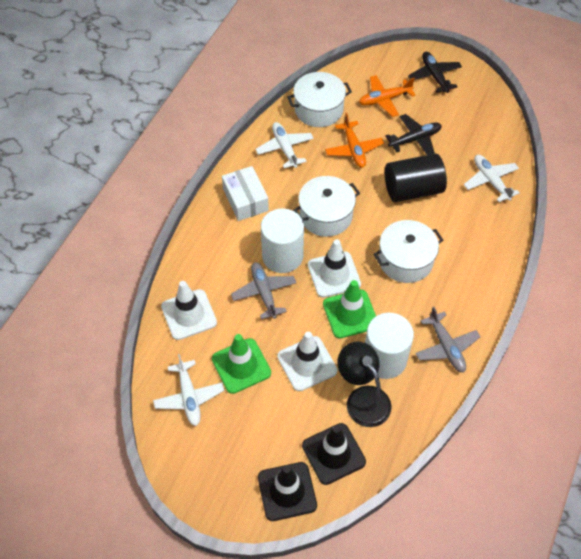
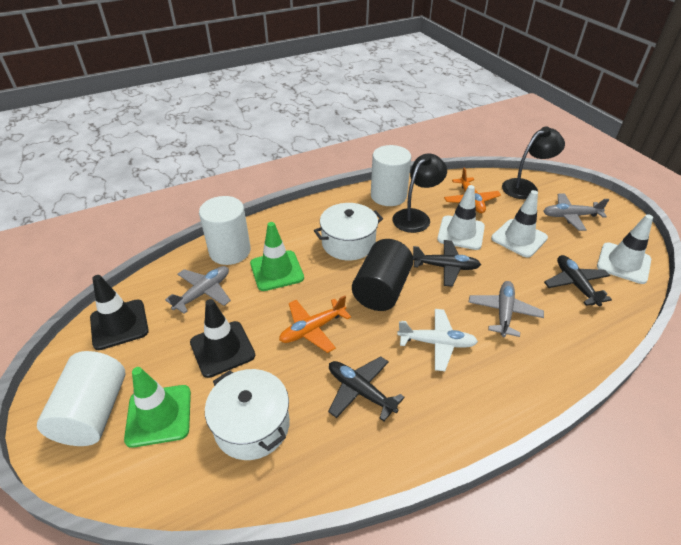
black lamp: 1 -> 2
black plane: 2 -> 3
grey plane: 2 -> 3
white box: 1 -> 0
white cylinder: 2 -> 3
white plane: 3 -> 1
white pot: 3 -> 2

